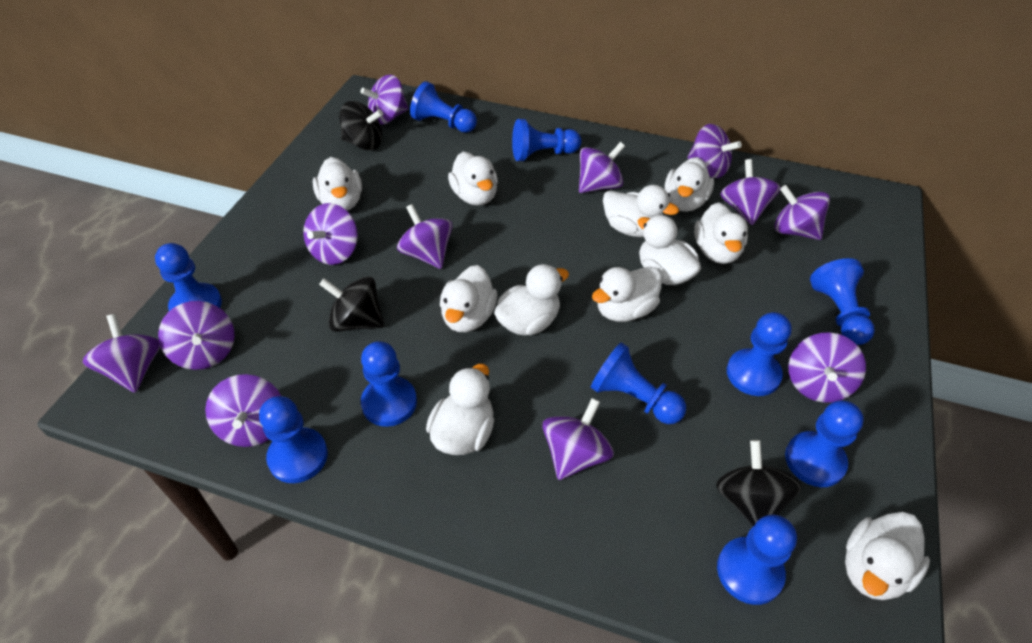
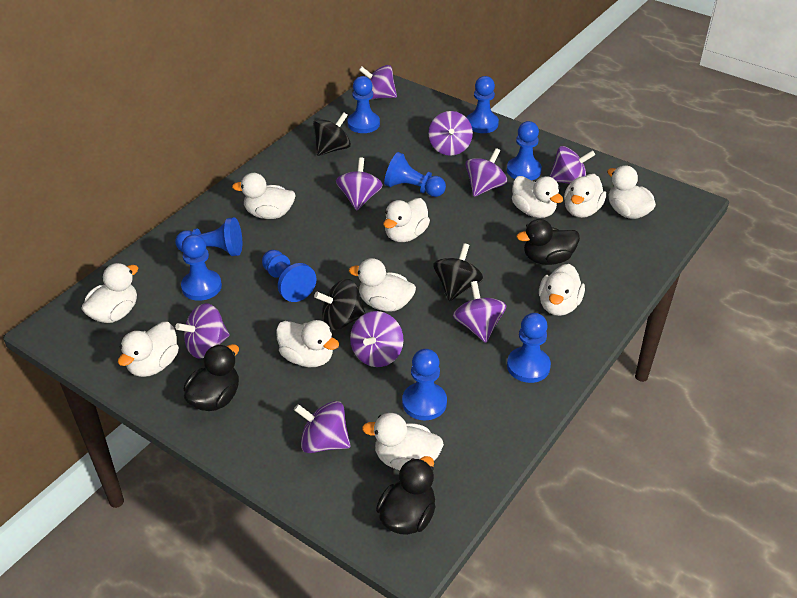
black duck: 0 -> 3
blue pawn: 10 -> 9
purple spinning top: 12 -> 9

